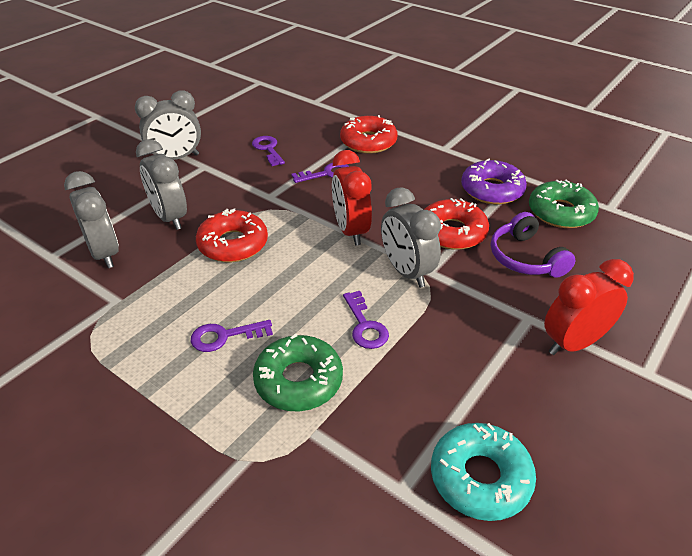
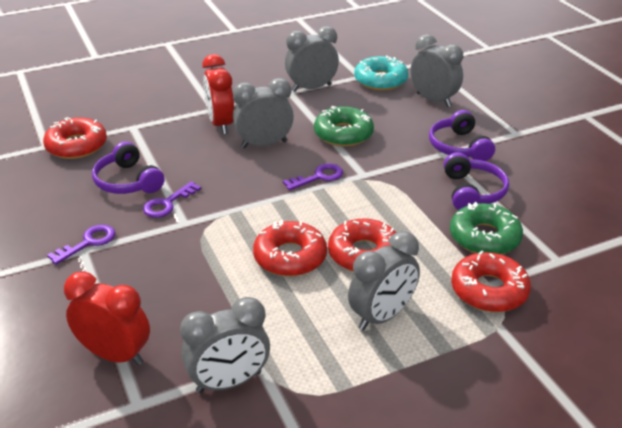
grey clock: 4 -> 5
purple donut: 1 -> 0
purple headphones: 1 -> 3
purple key: 4 -> 3
red donut: 3 -> 4

